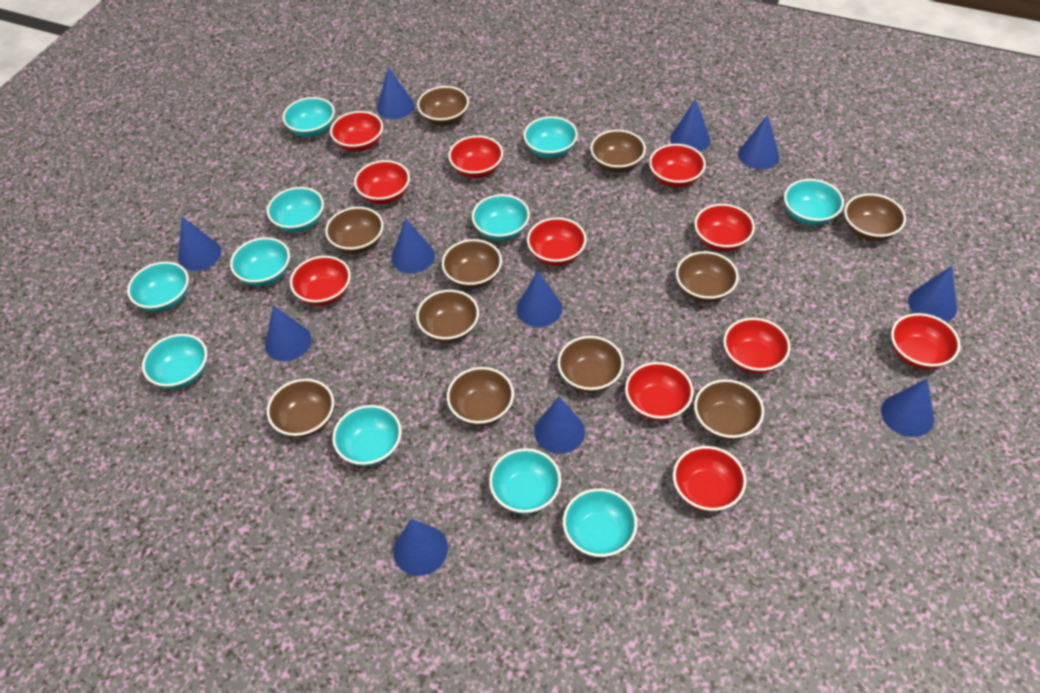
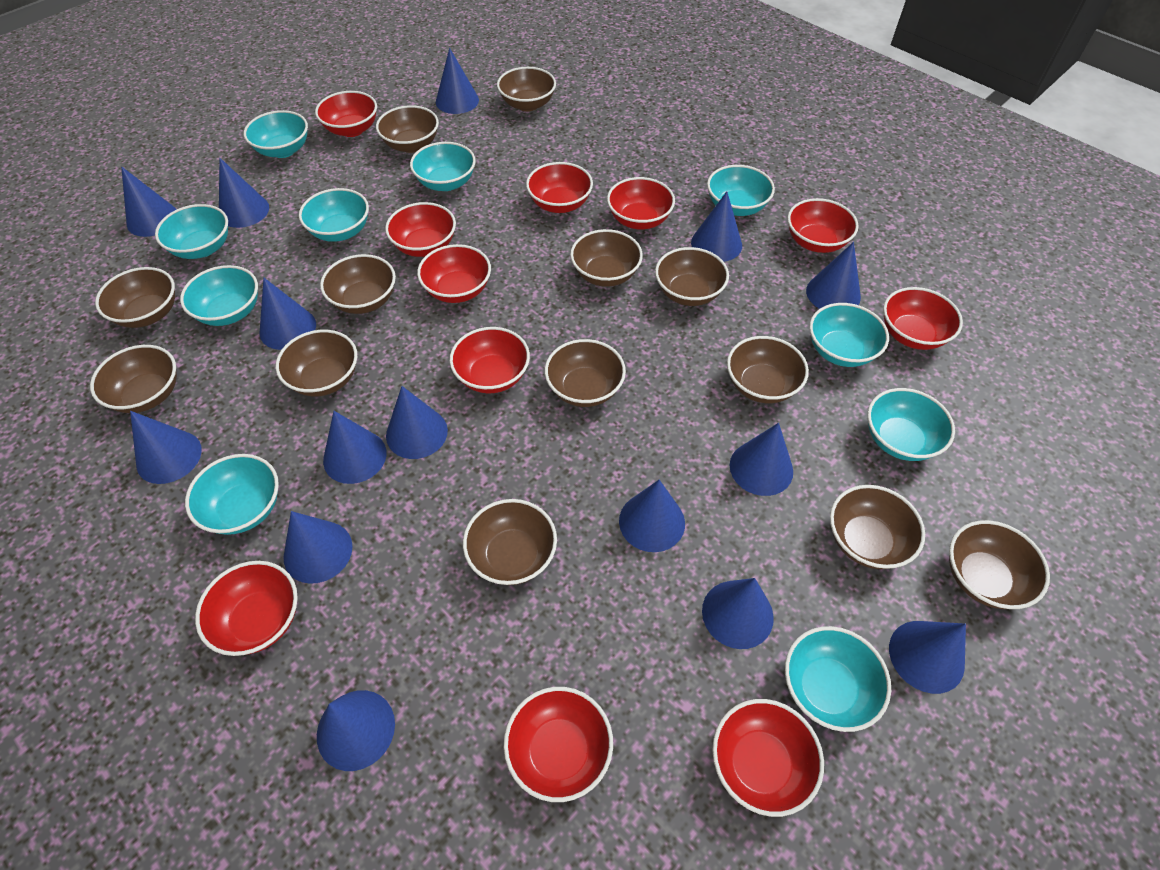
blue cone: 11 -> 15
brown bowl: 11 -> 13
turquoise bowl: 11 -> 10

